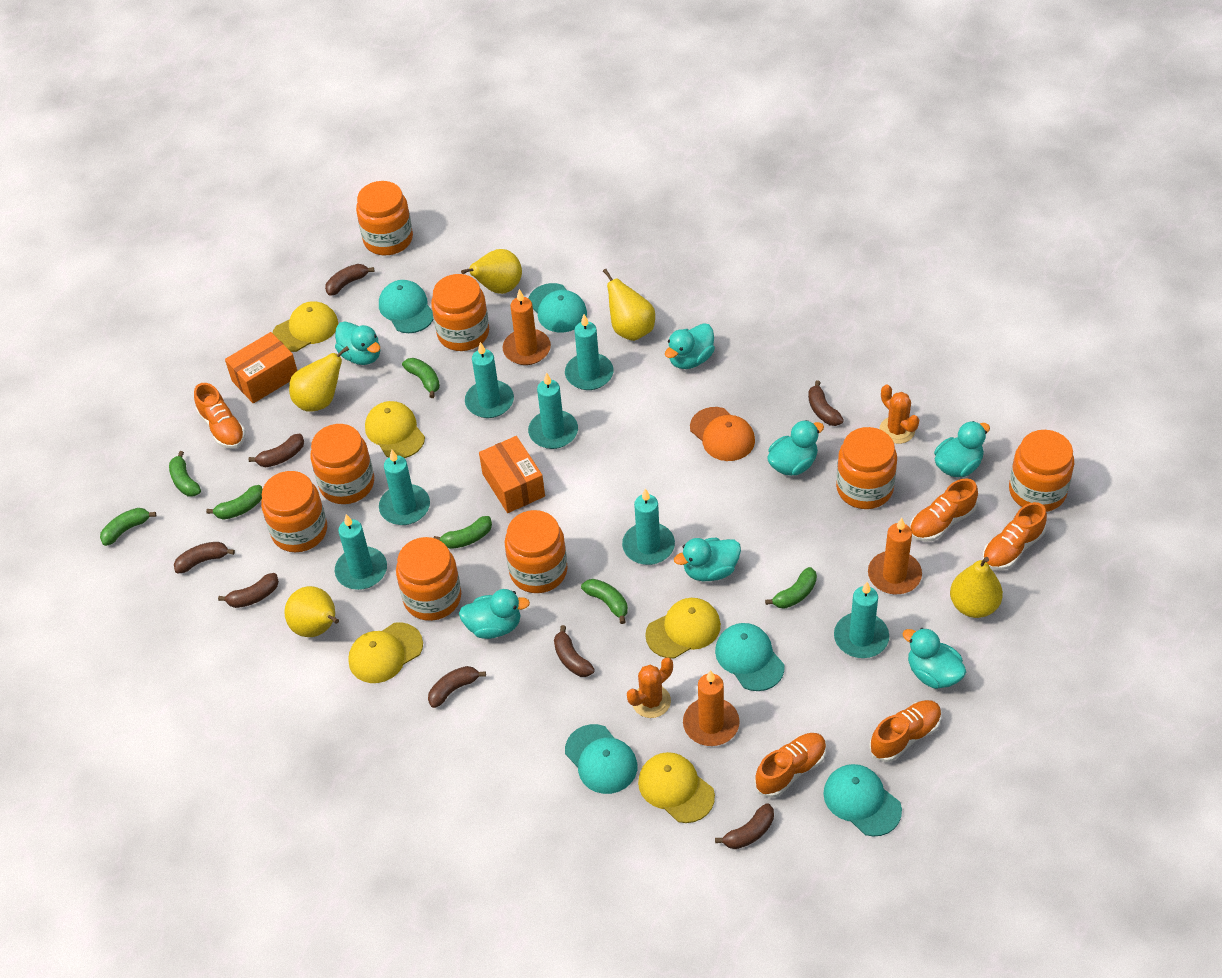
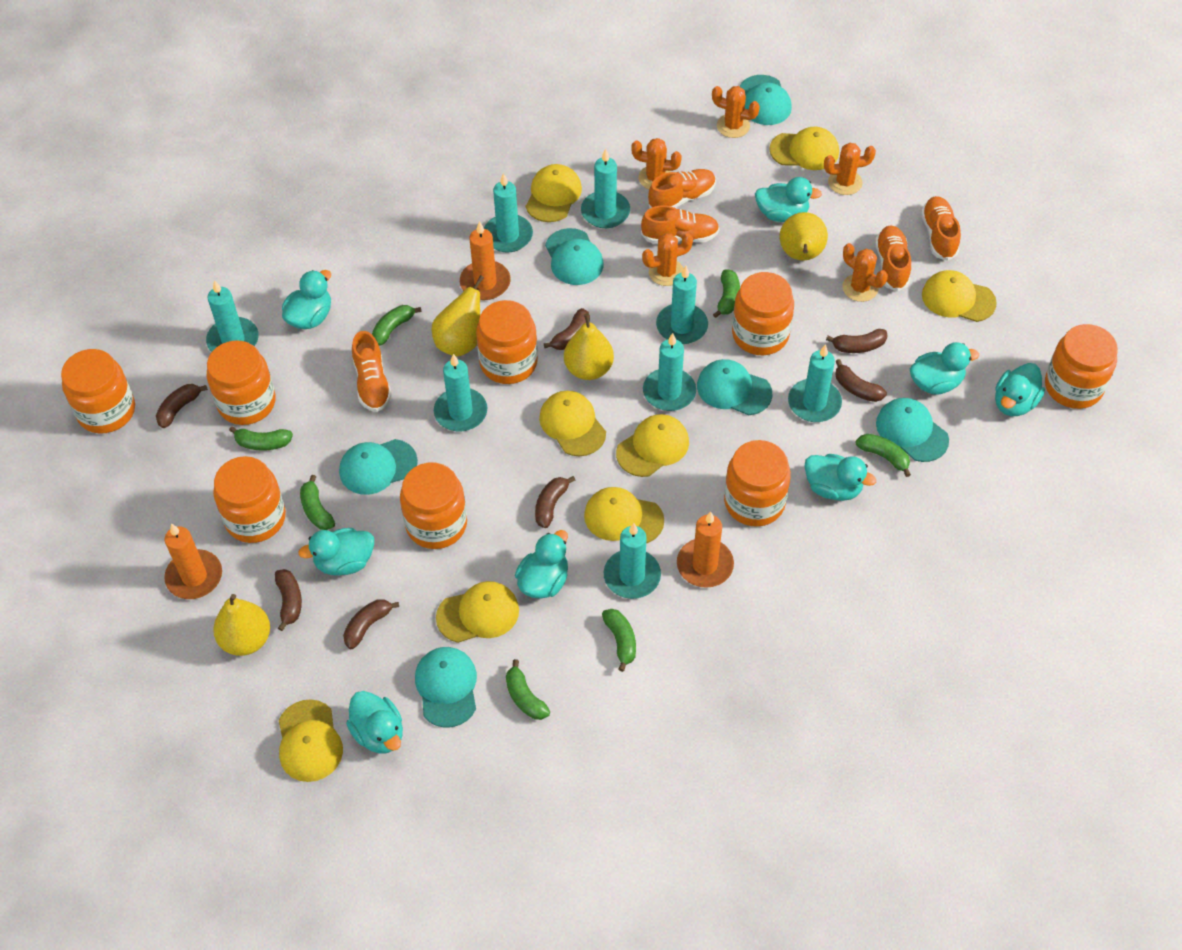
brown banana: 8 -> 7
orange box: 2 -> 0
orange cactus: 2 -> 5
orange cap: 1 -> 0
turquoise candle: 7 -> 8
turquoise cap: 5 -> 6
turquoise duck: 7 -> 8
yellow cap: 5 -> 8
yellow pear: 5 -> 4

